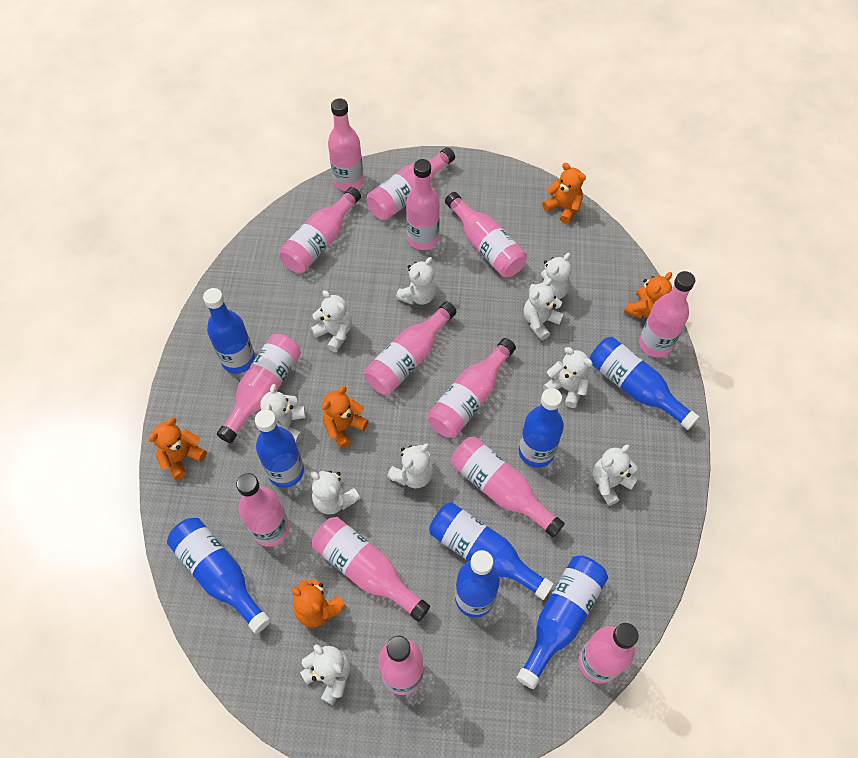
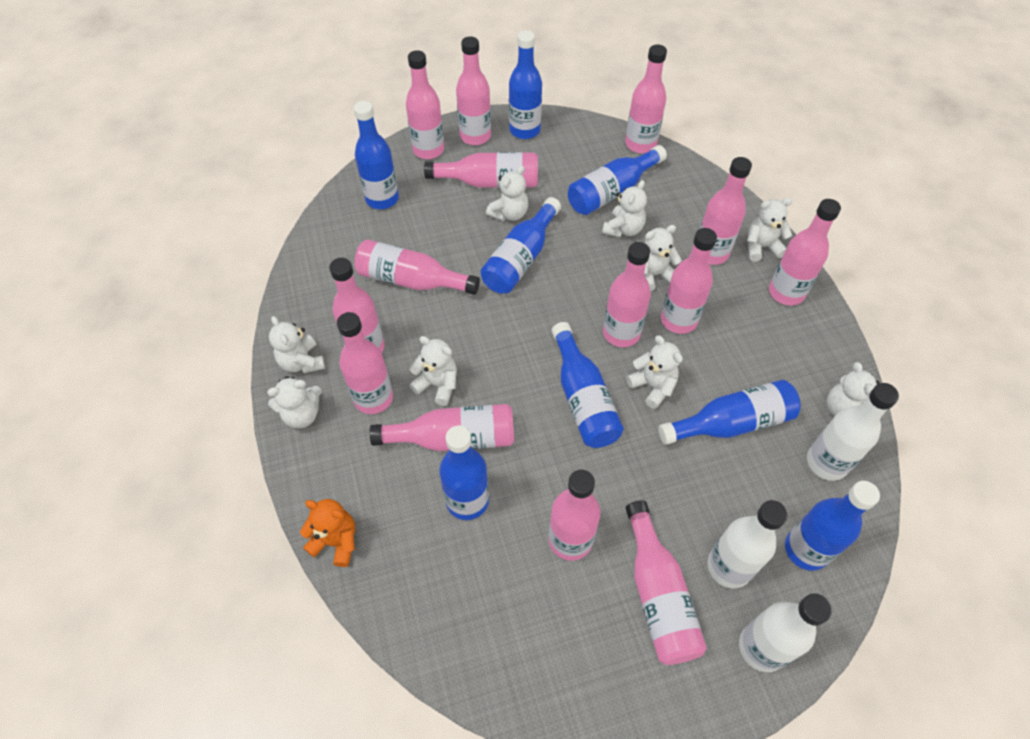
orange teddy bear: 5 -> 1
white bottle: 0 -> 3
white teddy bear: 10 -> 9

